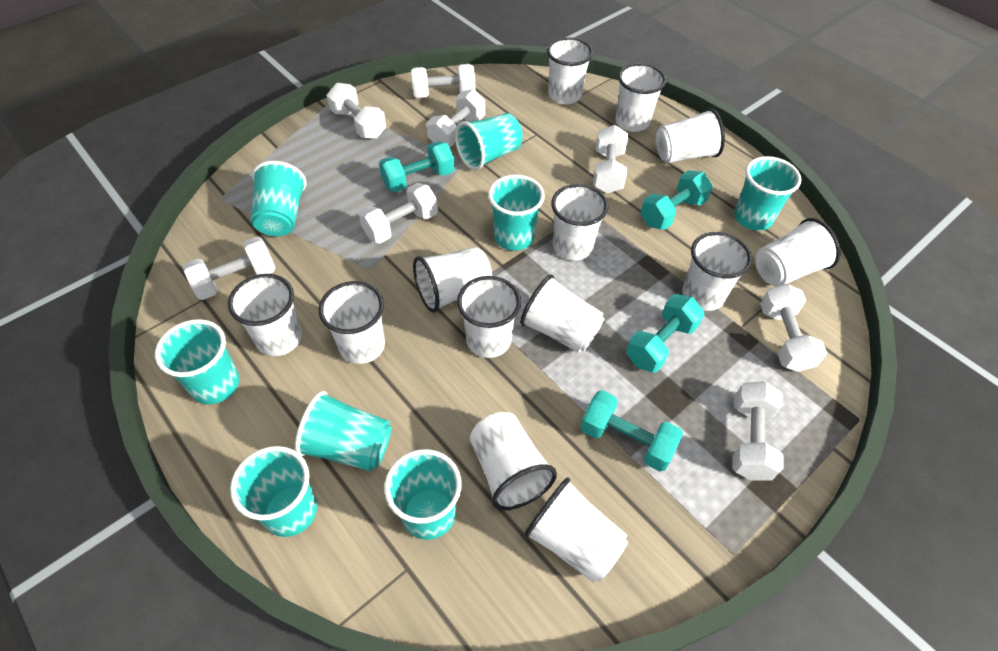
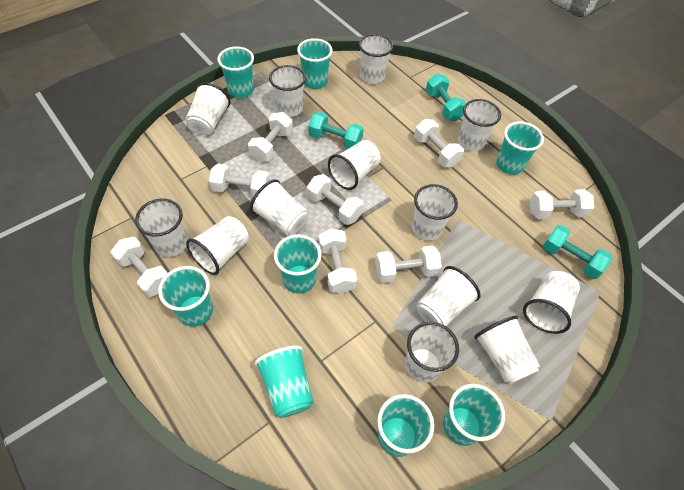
turquoise dumbbell: 4 -> 3

